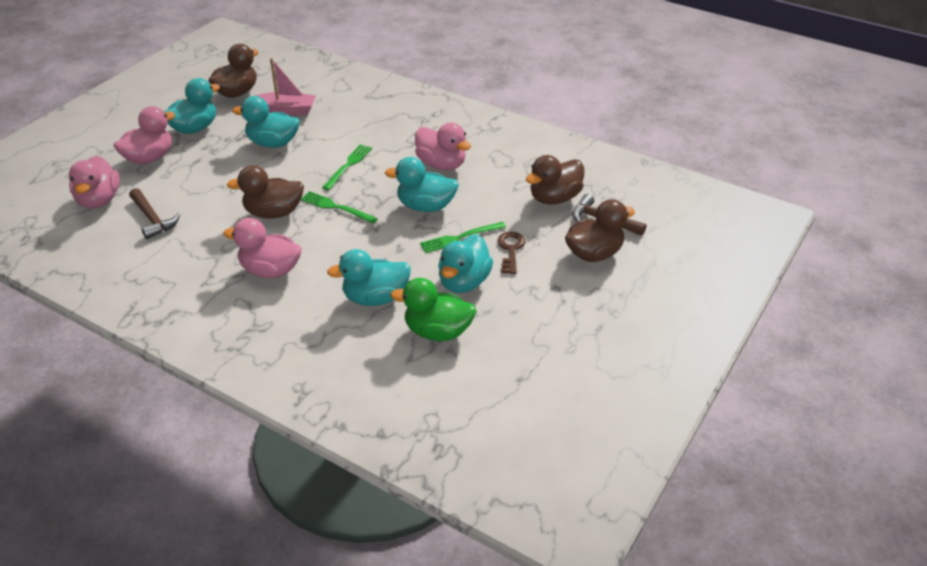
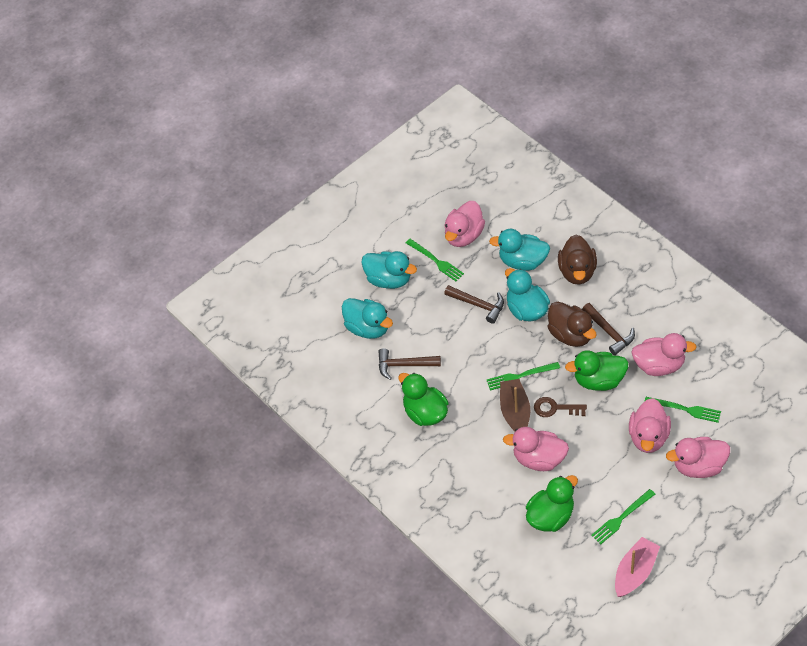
brown boat: 0 -> 1
brown duck: 4 -> 2
brown hammer: 2 -> 3
green duck: 1 -> 3
green fork: 3 -> 4
pink duck: 4 -> 5
turquoise duck: 5 -> 4

